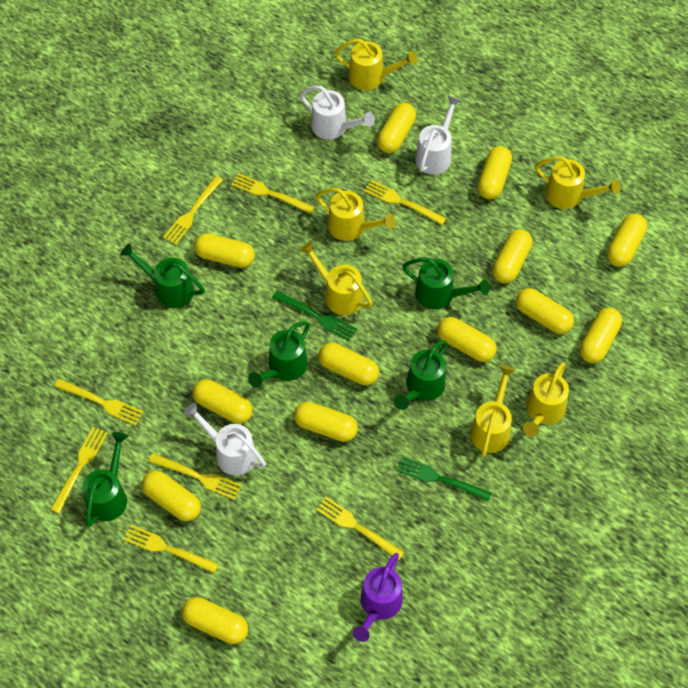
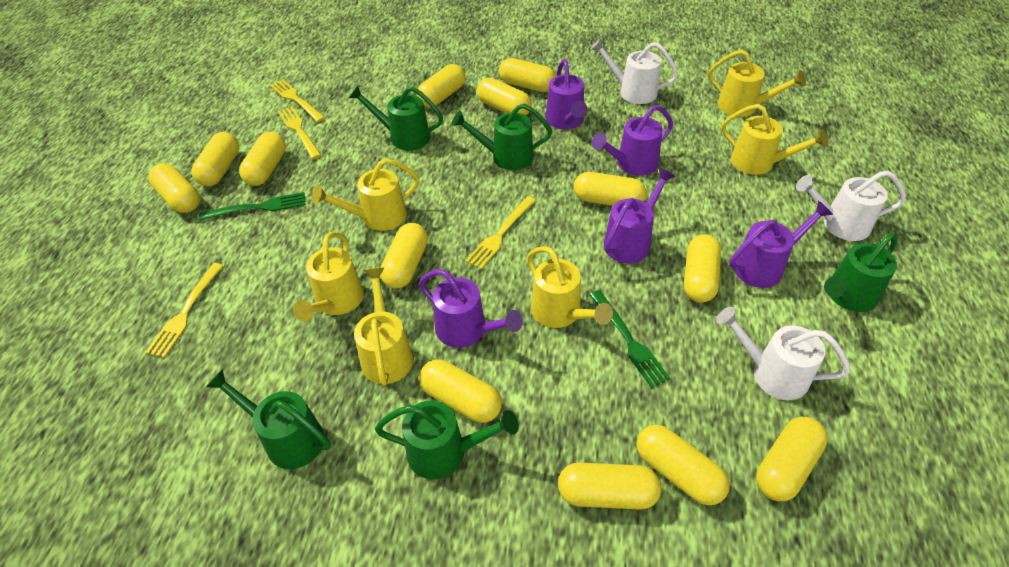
purple watering can: 1 -> 5
yellow fork: 8 -> 4

